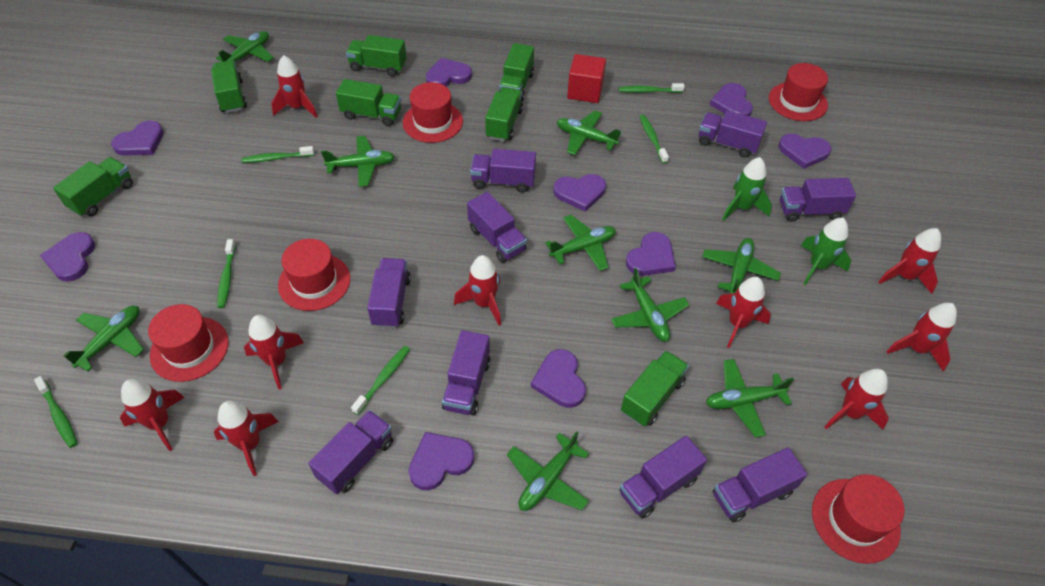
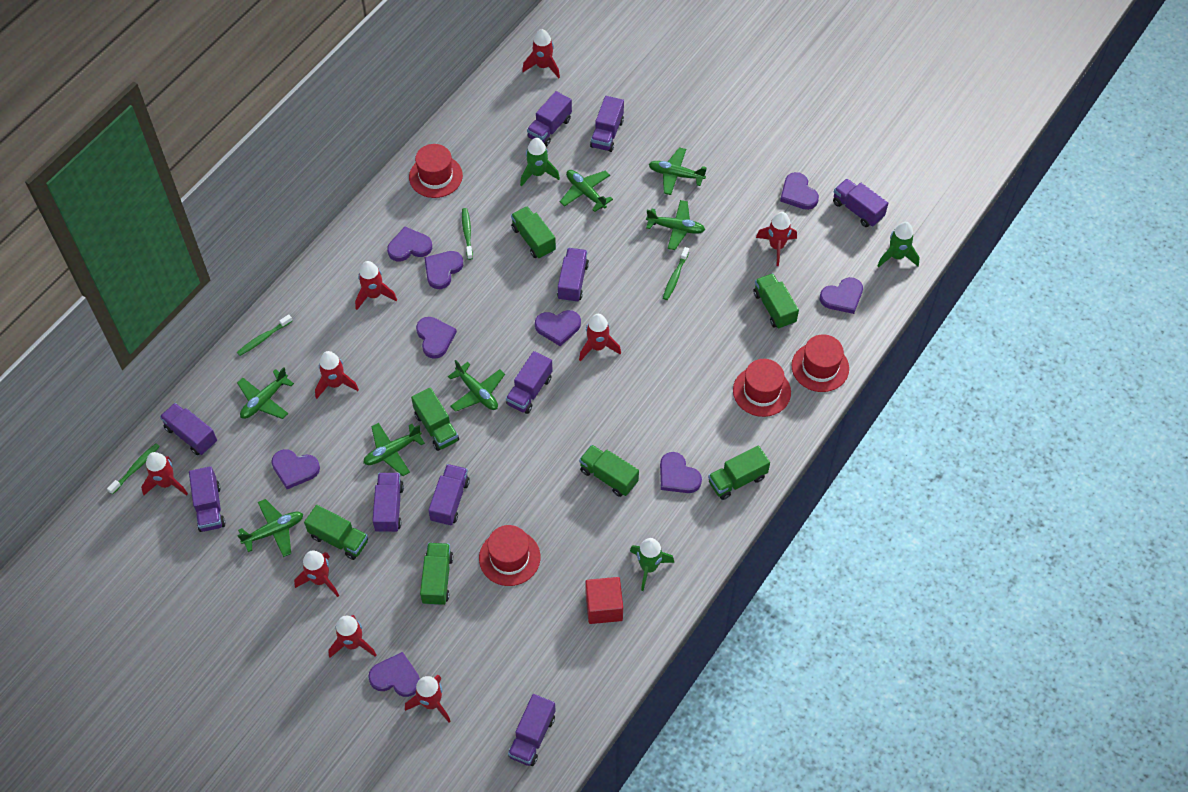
green plane: 9 -> 7
green rocket: 2 -> 3
green toothbrush: 6 -> 4
purple truck: 9 -> 10
red hat: 5 -> 4

